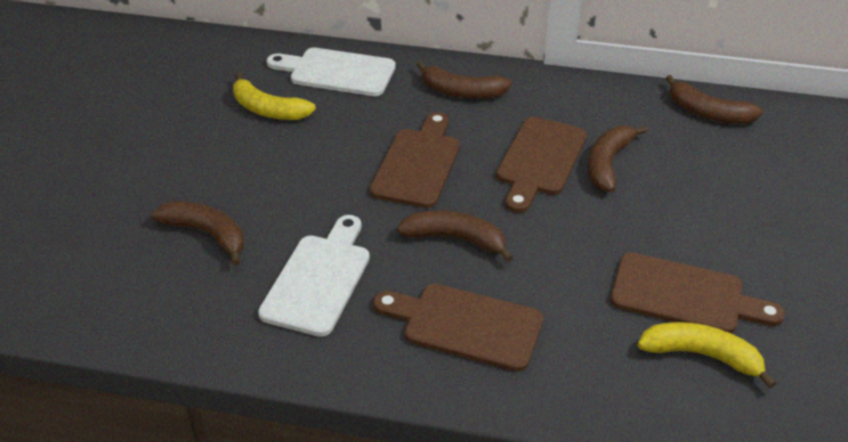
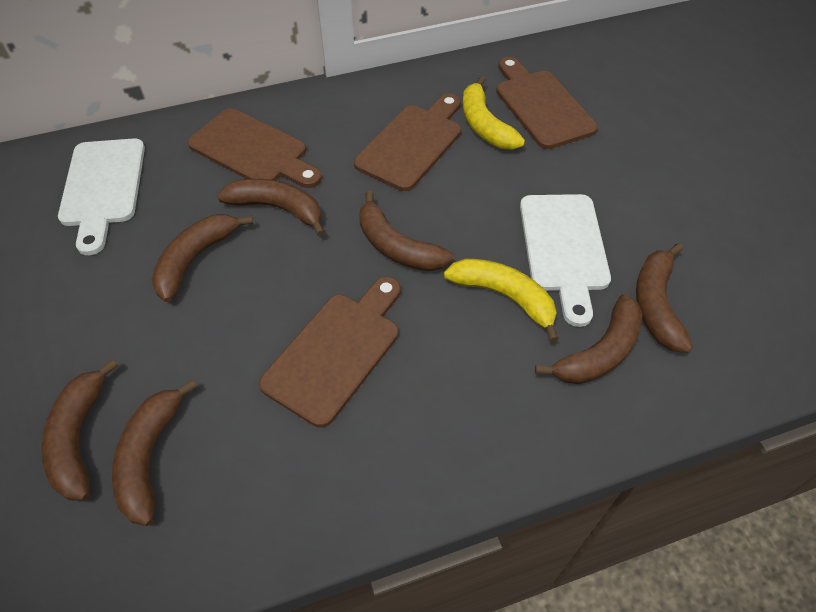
brown banana: 5 -> 7

